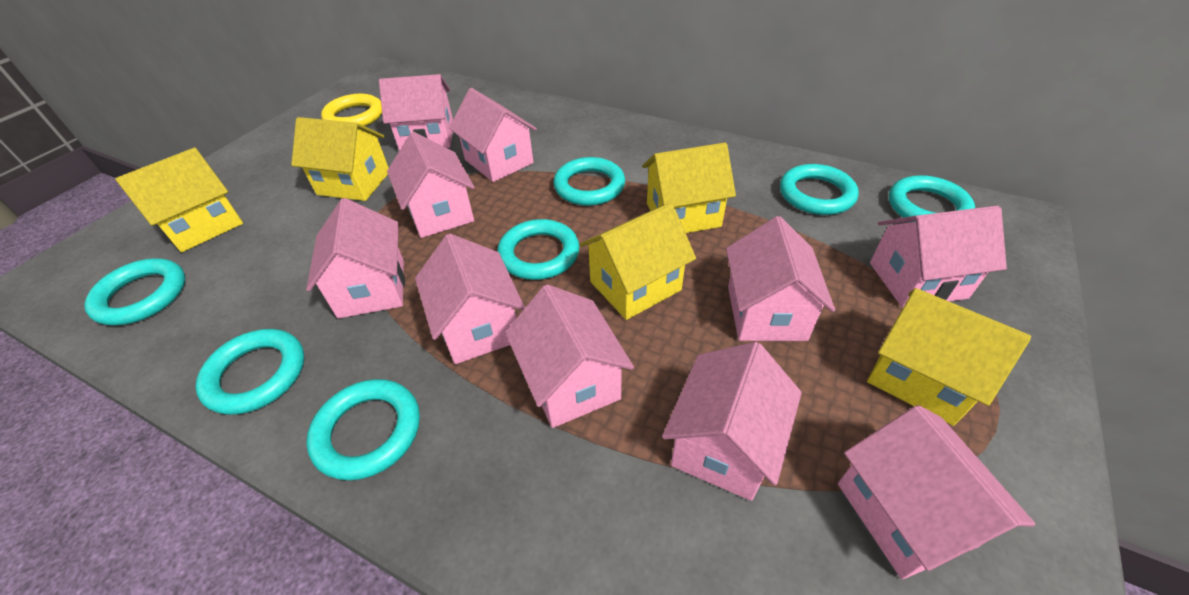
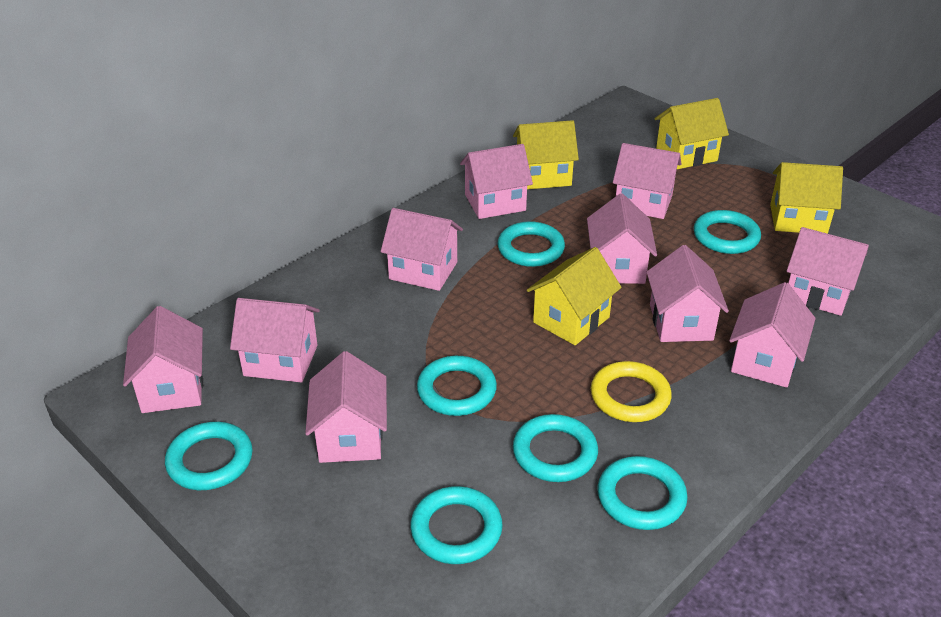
yellow house: 5 -> 4

